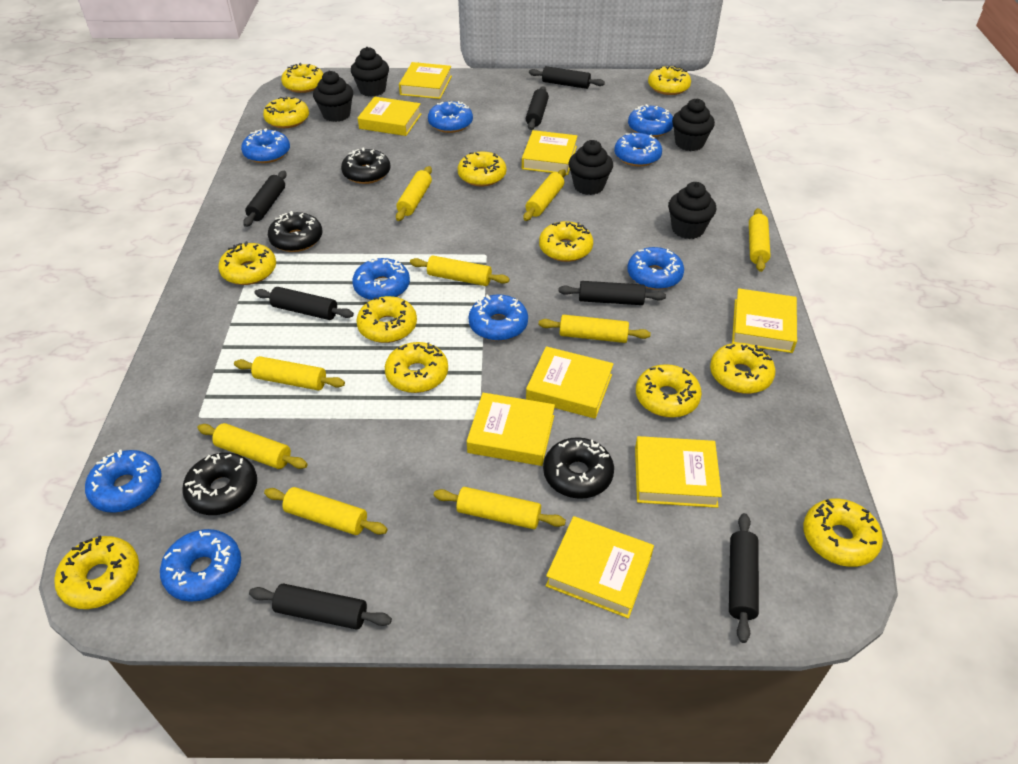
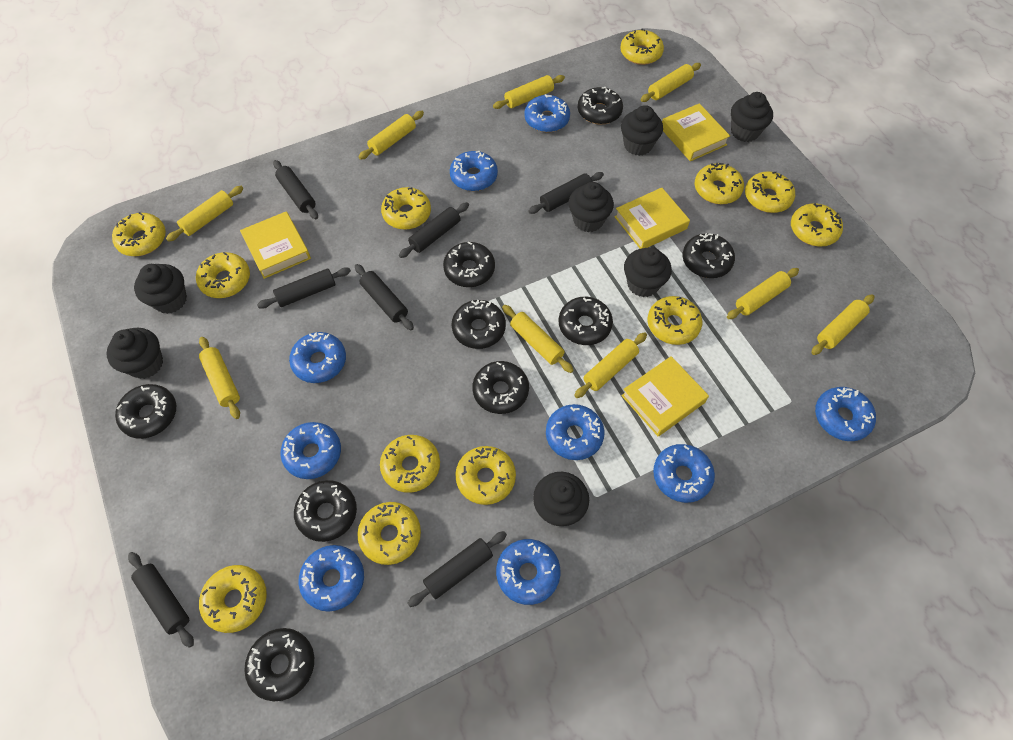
black cupcake: 5 -> 7
black donut: 4 -> 9
yellow book: 8 -> 4

